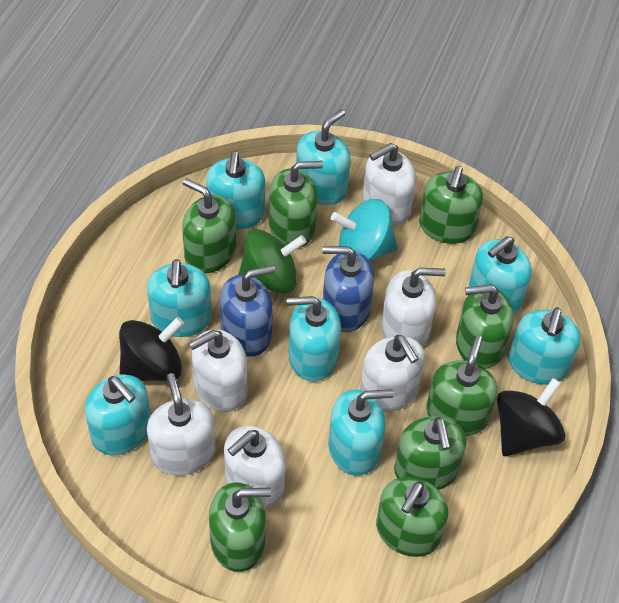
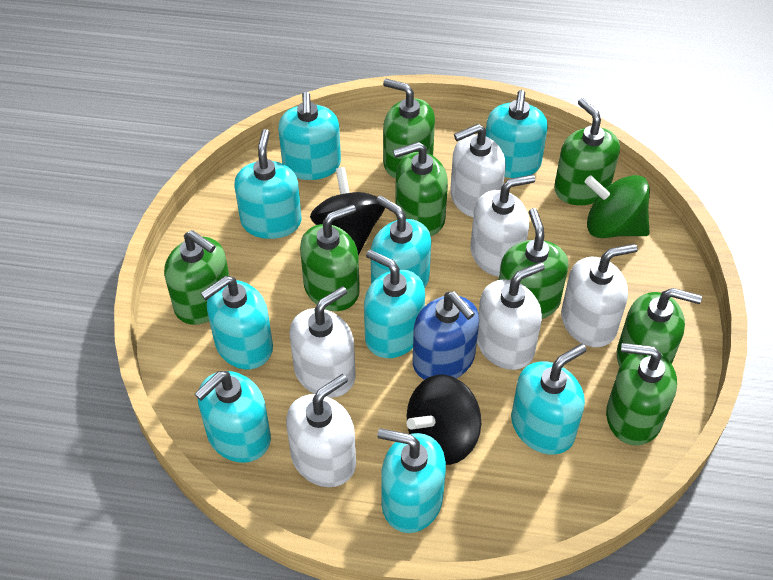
blue soap dispenser: 2 -> 1
turquoise soap dispenser: 8 -> 9
turquoise spinning top: 1 -> 0

